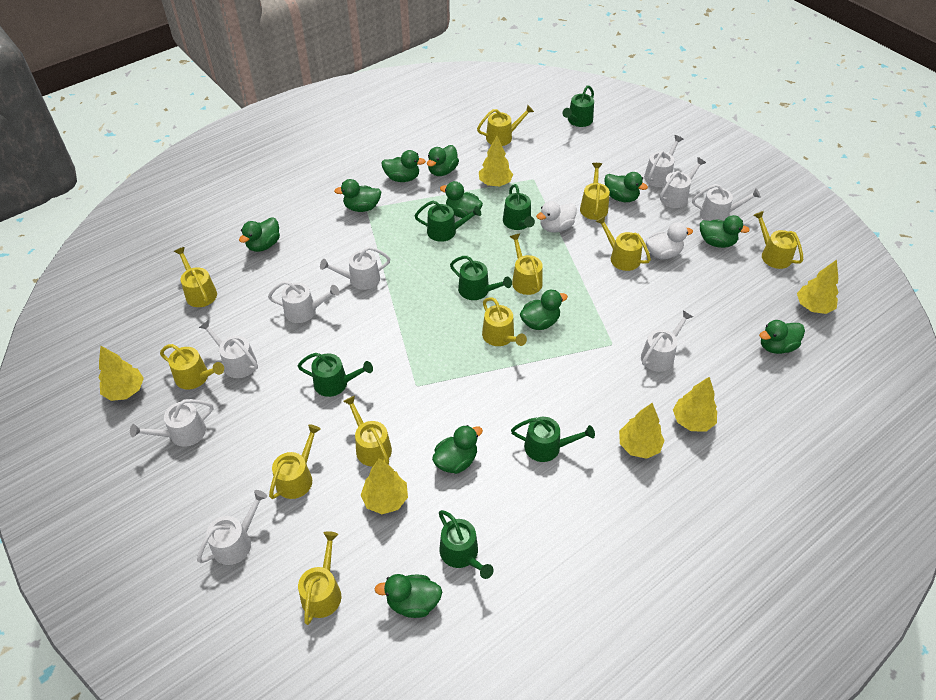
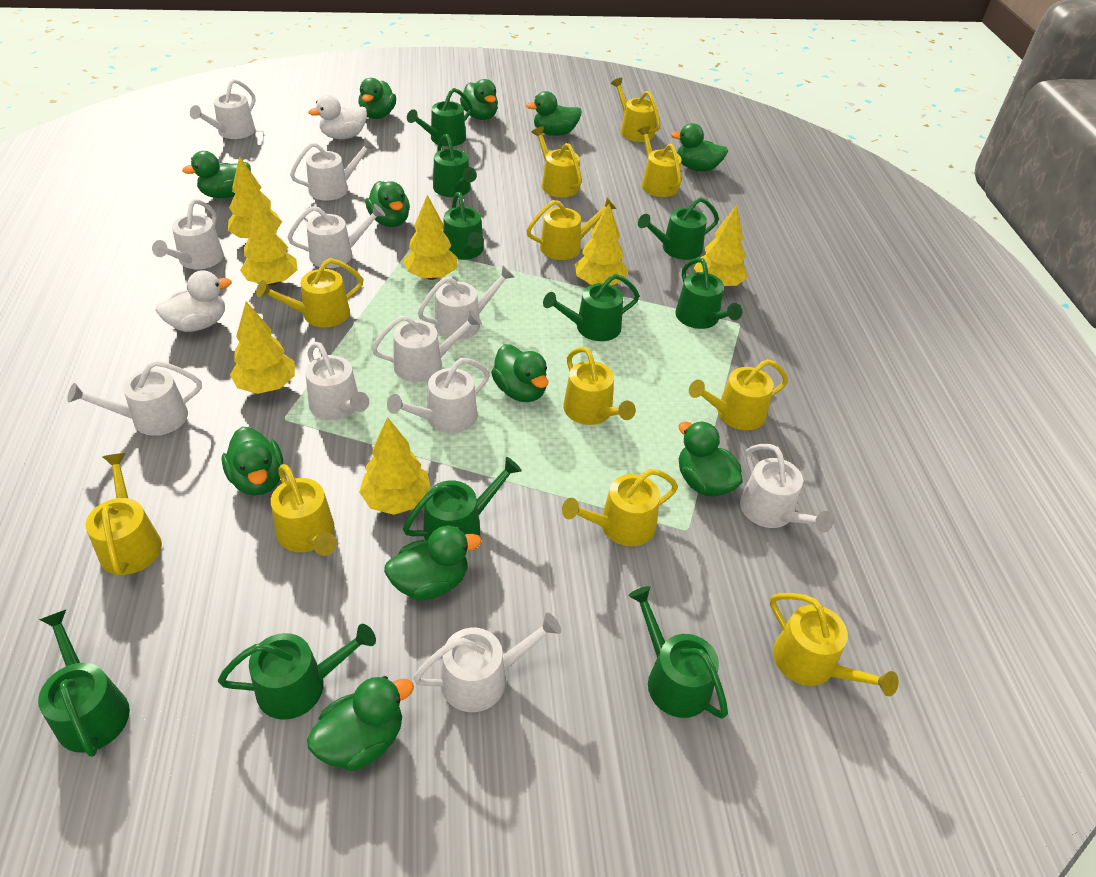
green watering can: 7 -> 10
white watering can: 9 -> 11
yellow tree: 6 -> 7

